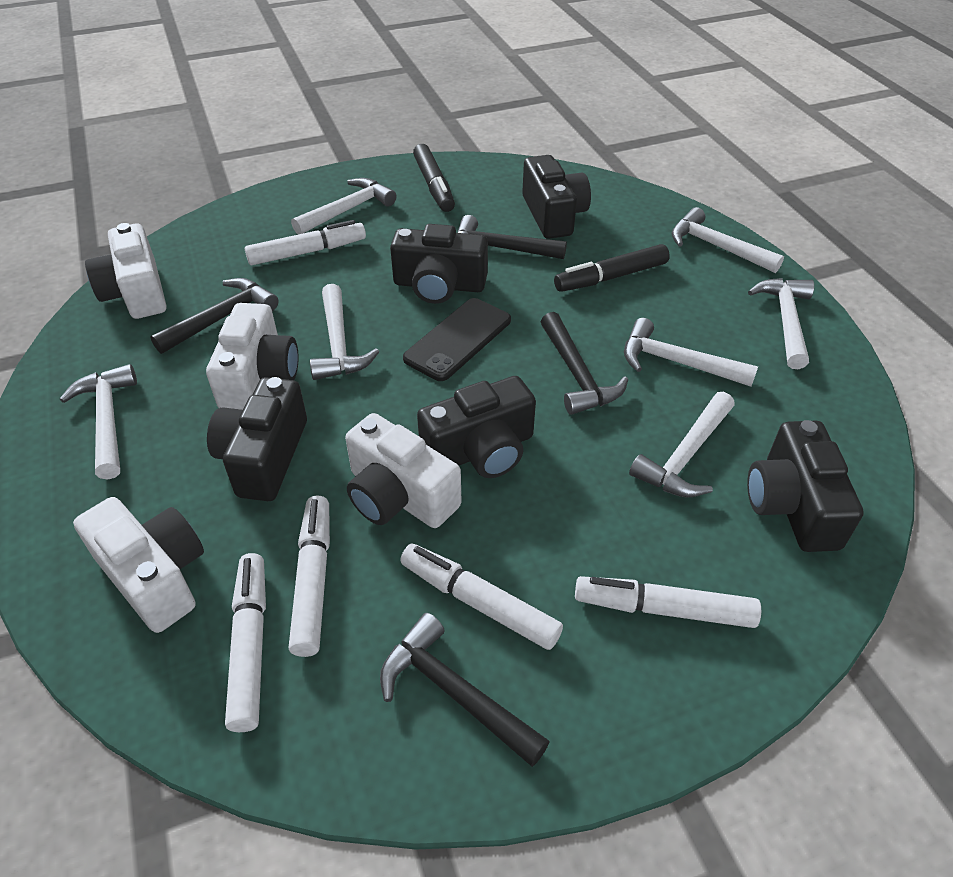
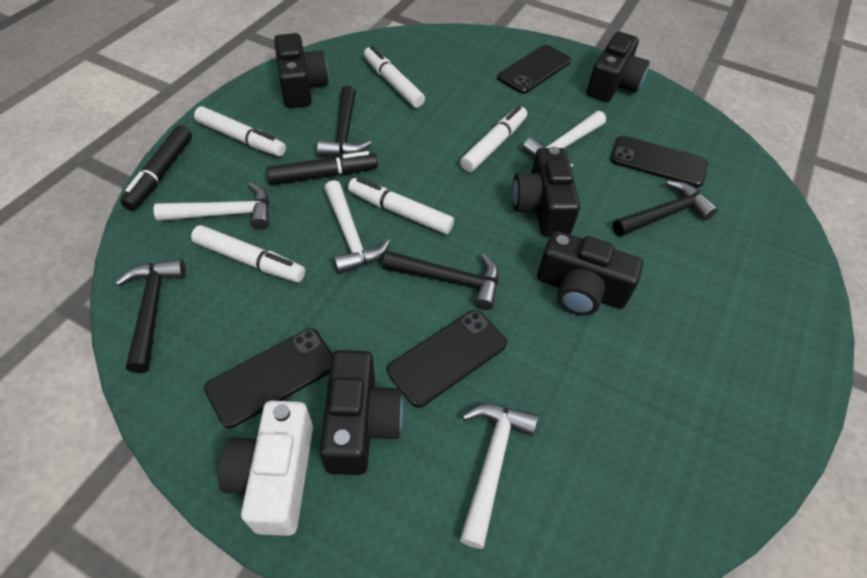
black phone: 1 -> 4
white camera: 4 -> 1
white hammer: 7 -> 4

